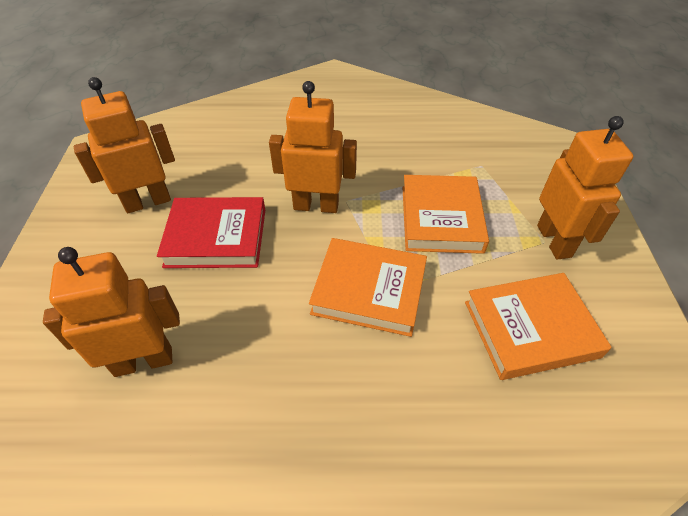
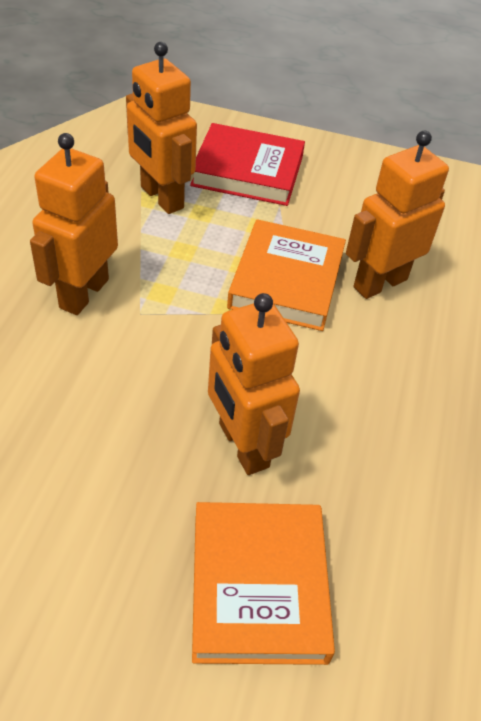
orange book: 3 -> 2

